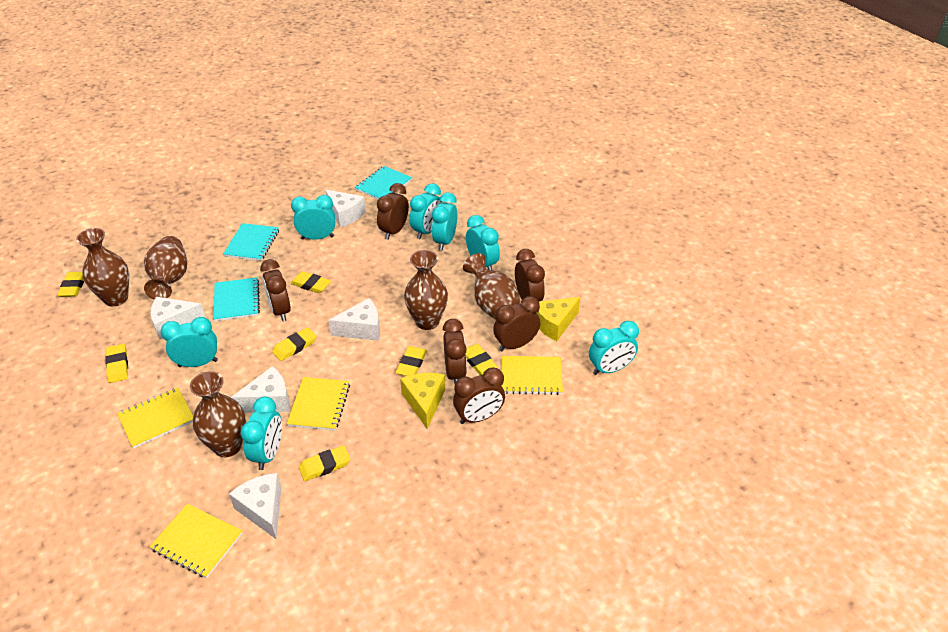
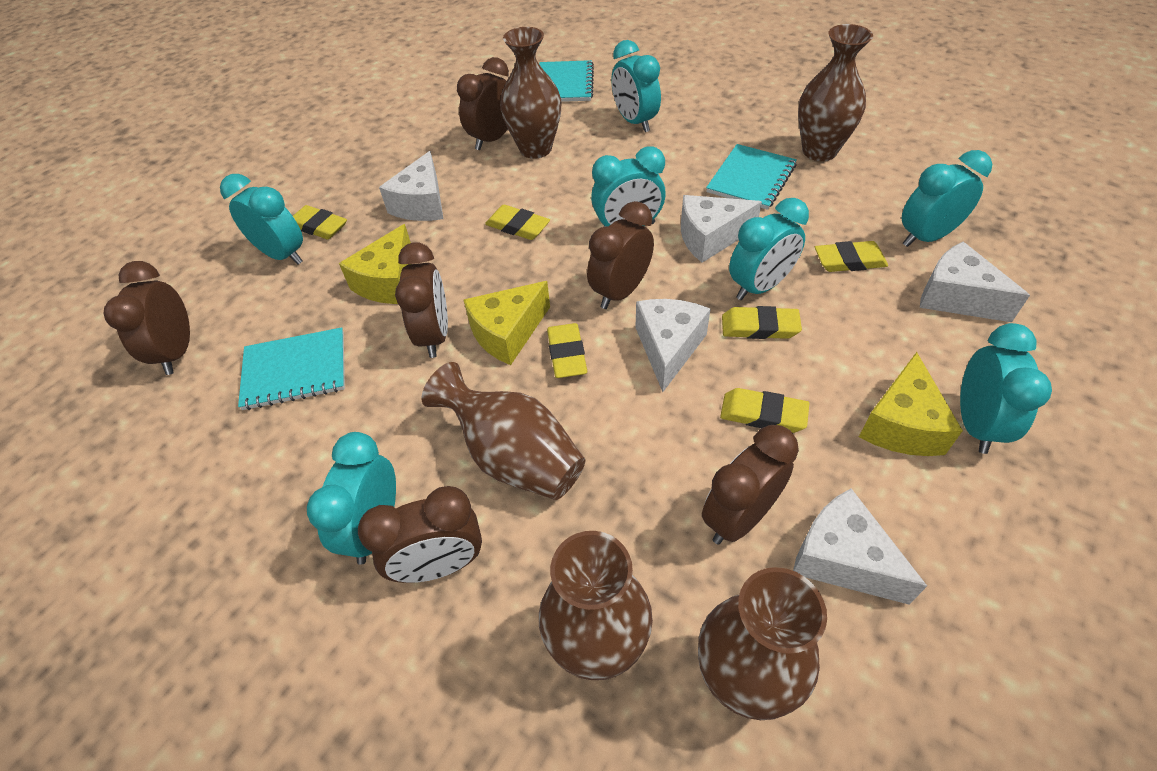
yellow cheese: 2 -> 3
yellow eraser: 7 -> 6
yellow notebook: 4 -> 0

